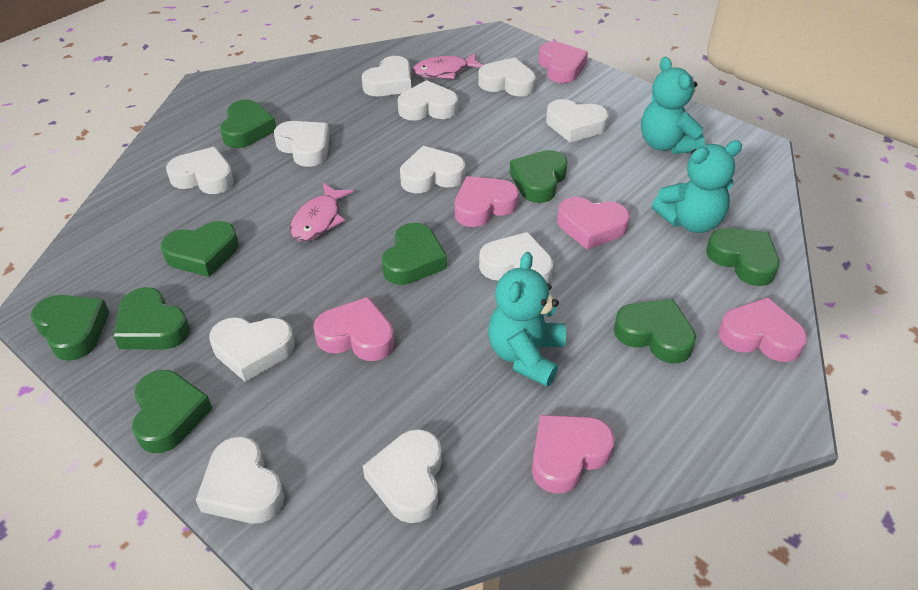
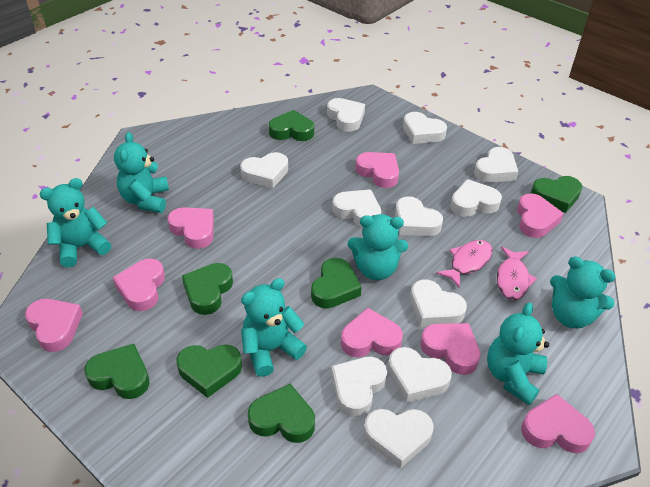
green heart: 9 -> 7
pink heart: 6 -> 8
turquoise teddy bear: 3 -> 6

